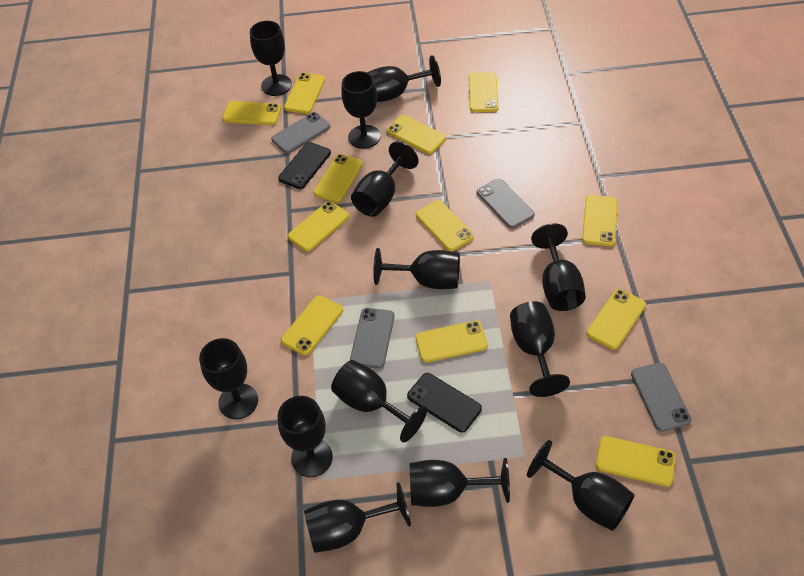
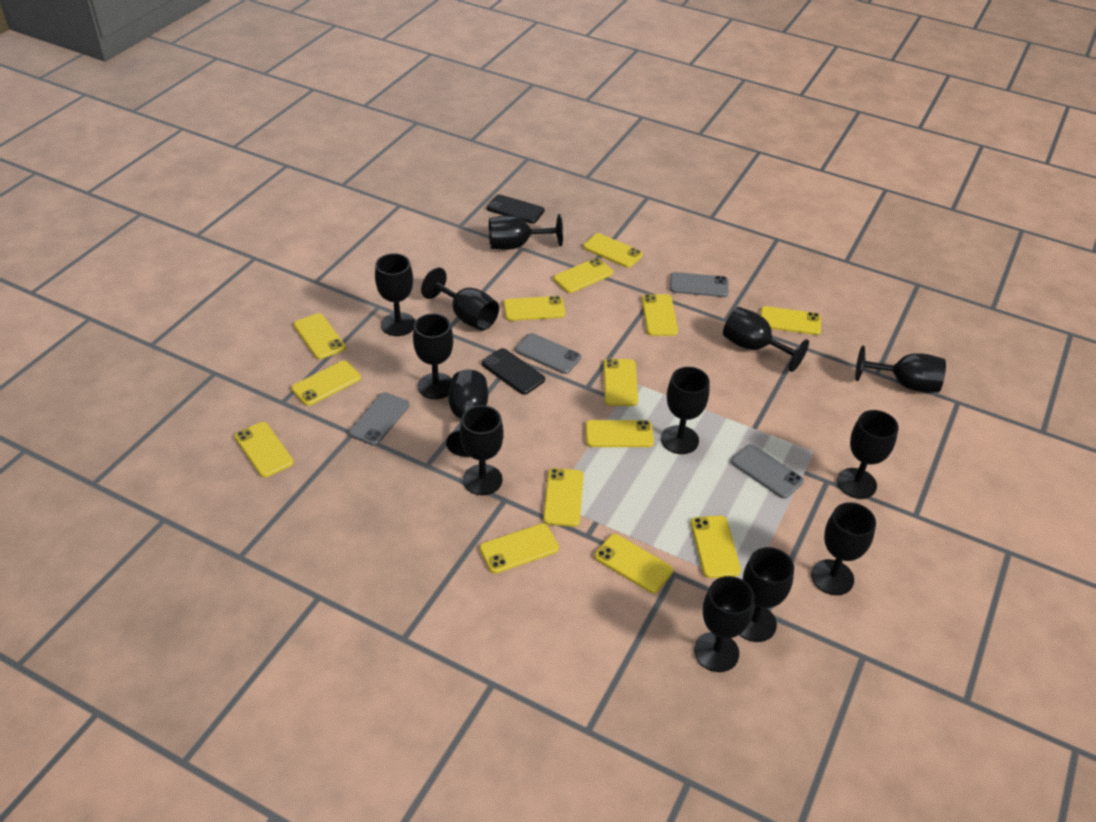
yellow phone: 12 -> 14

